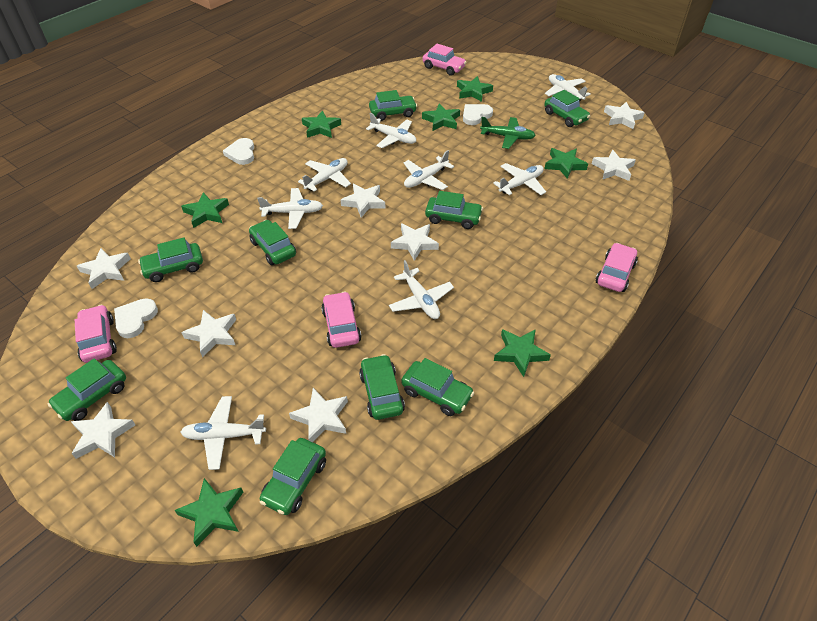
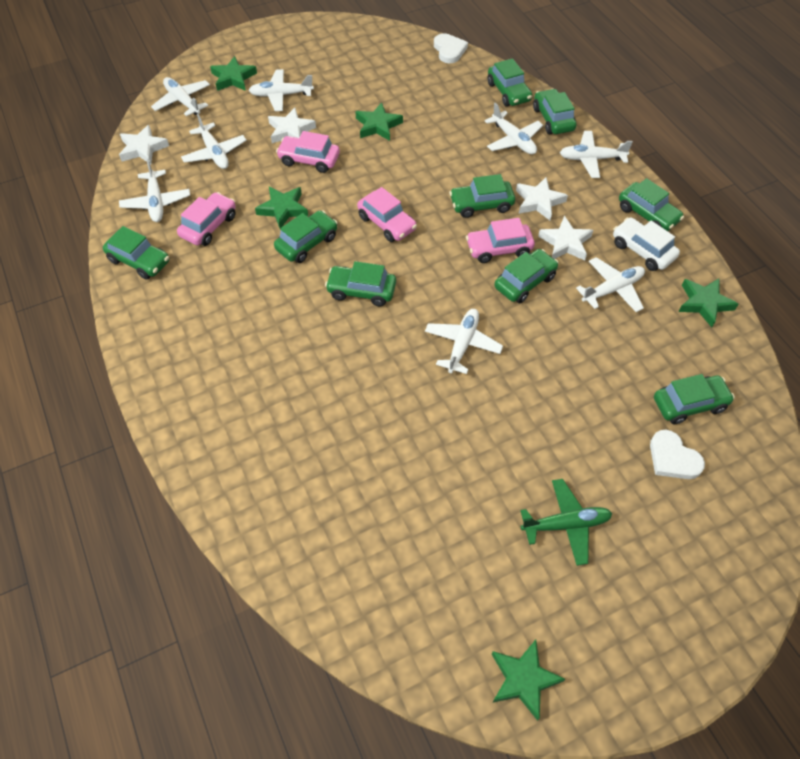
green star: 7 -> 5
white car: 0 -> 1
white heart: 3 -> 2
white star: 8 -> 4

